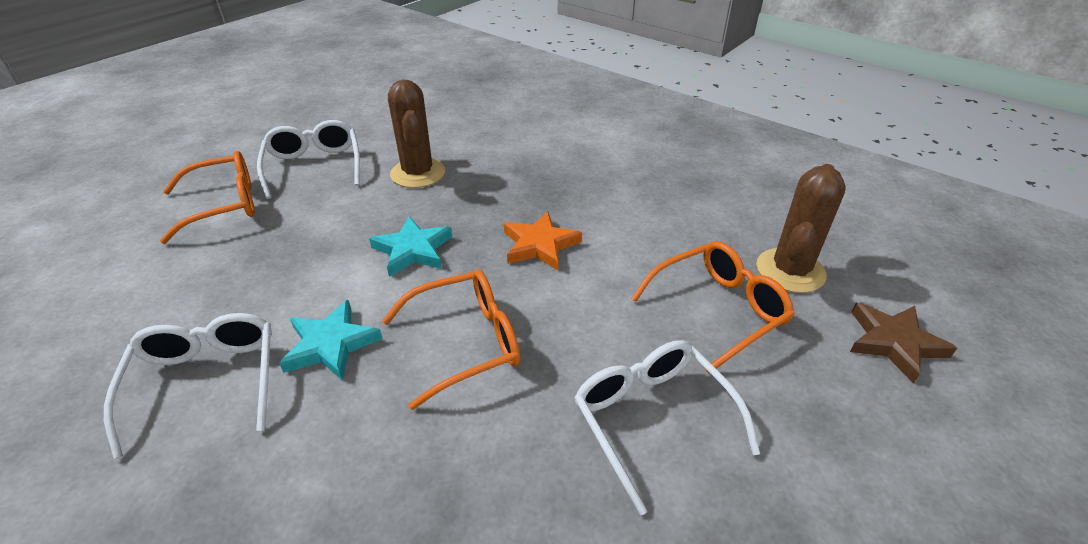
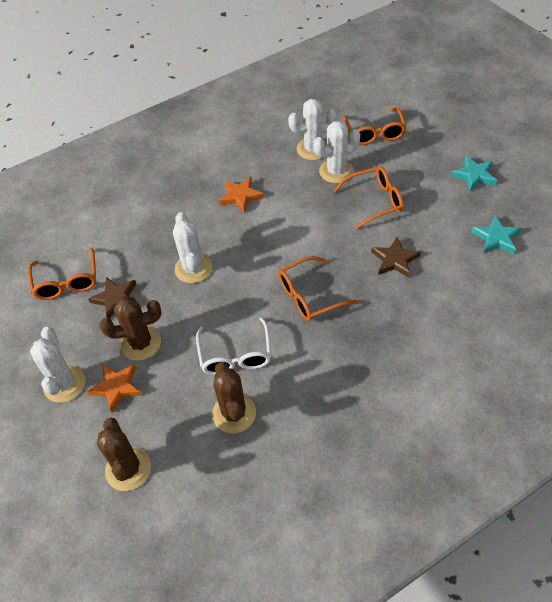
brown cactus: 2 -> 3
brown star: 1 -> 2
orange glasses: 3 -> 4
orange star: 1 -> 2
white cactus: 0 -> 4
white glasses: 3 -> 1

